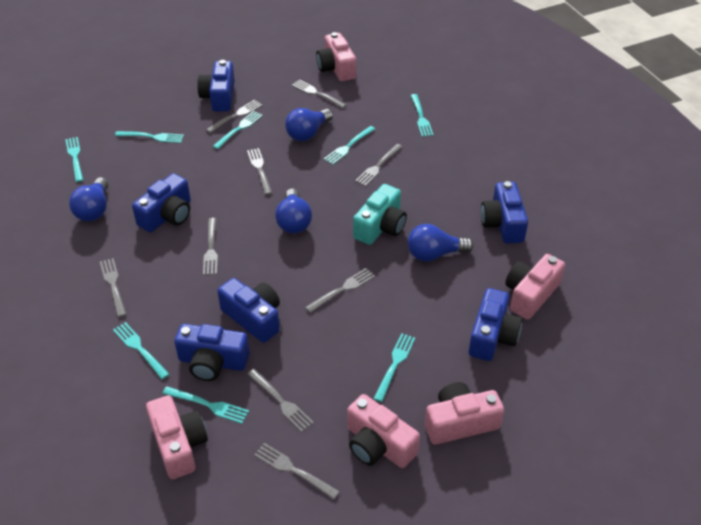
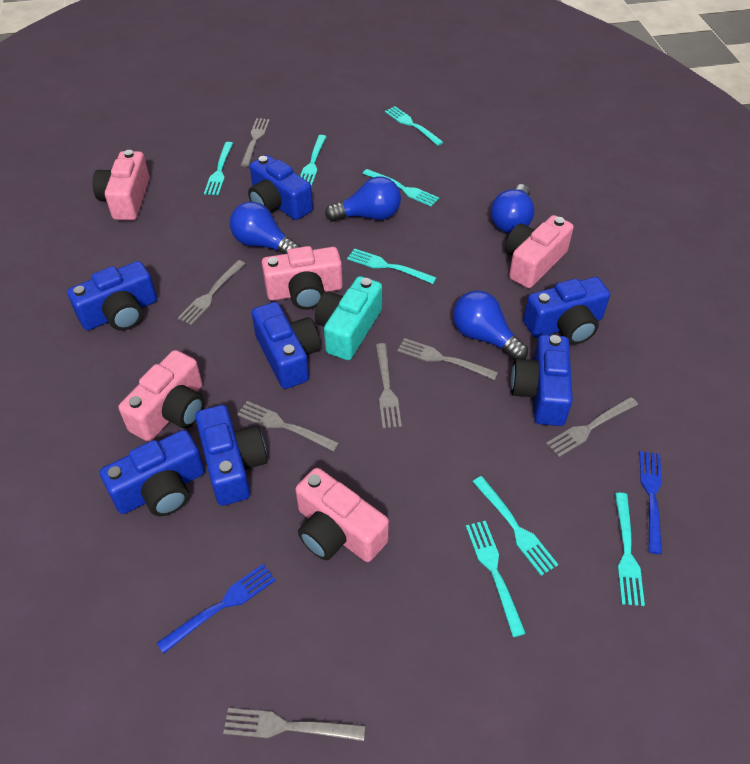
blue camera: 6 -> 7
blue fork: 0 -> 2
grey fork: 9 -> 7

